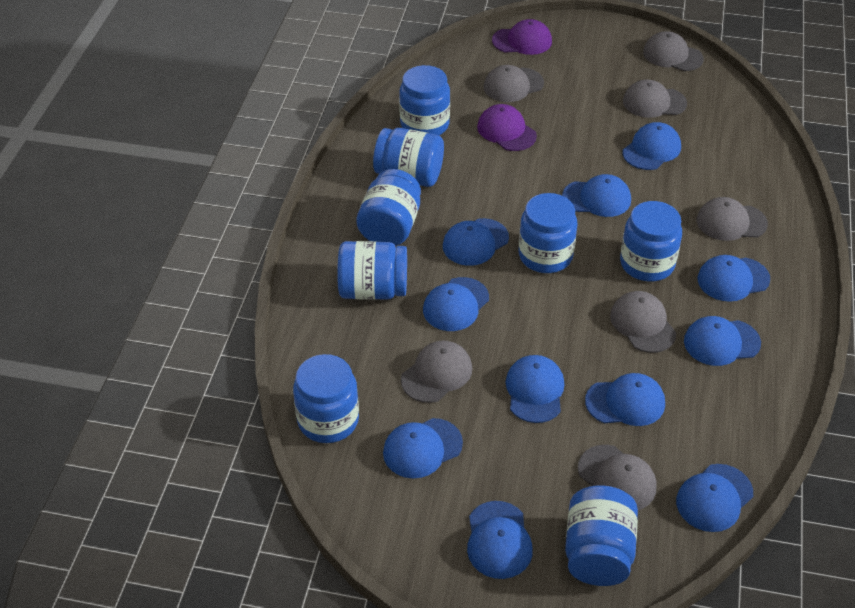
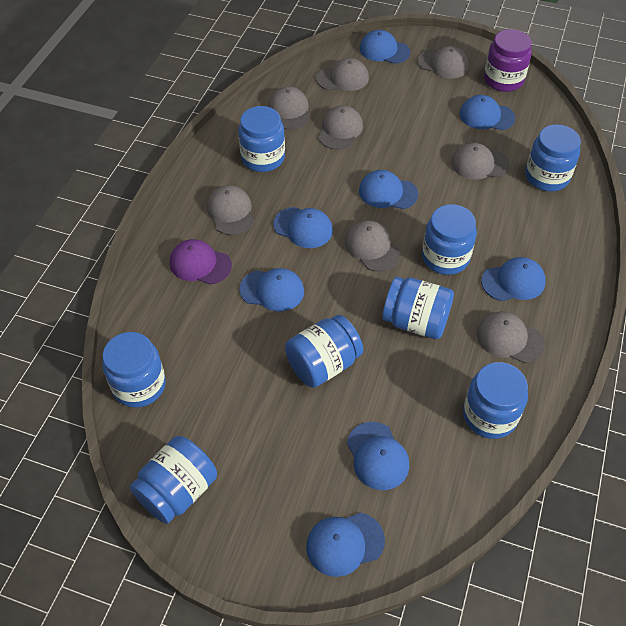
blue cap: 11 -> 8
grey cap: 7 -> 8
purple cap: 2 -> 1
purple jar: 0 -> 1

